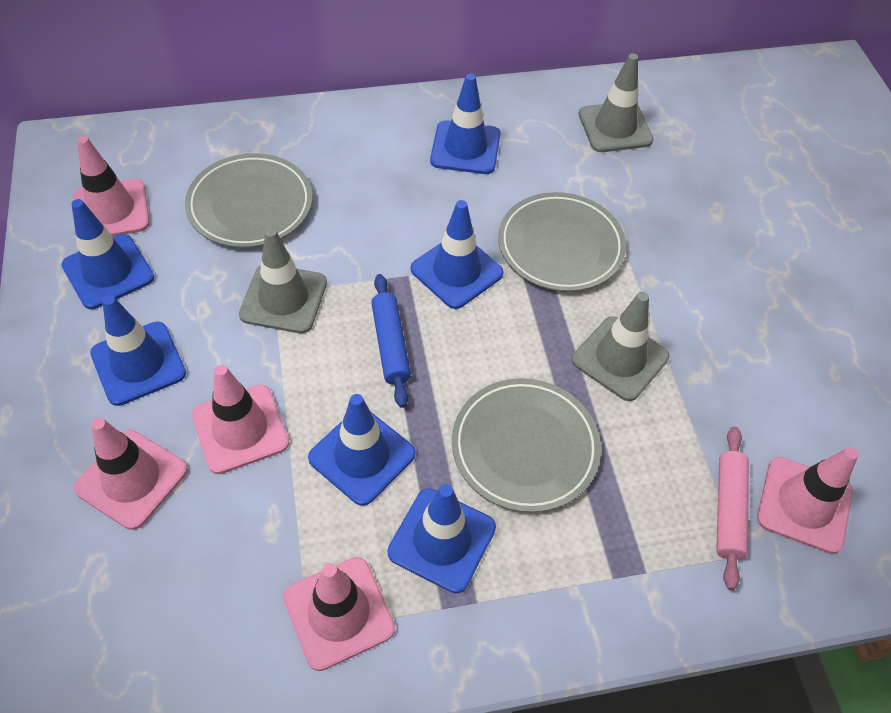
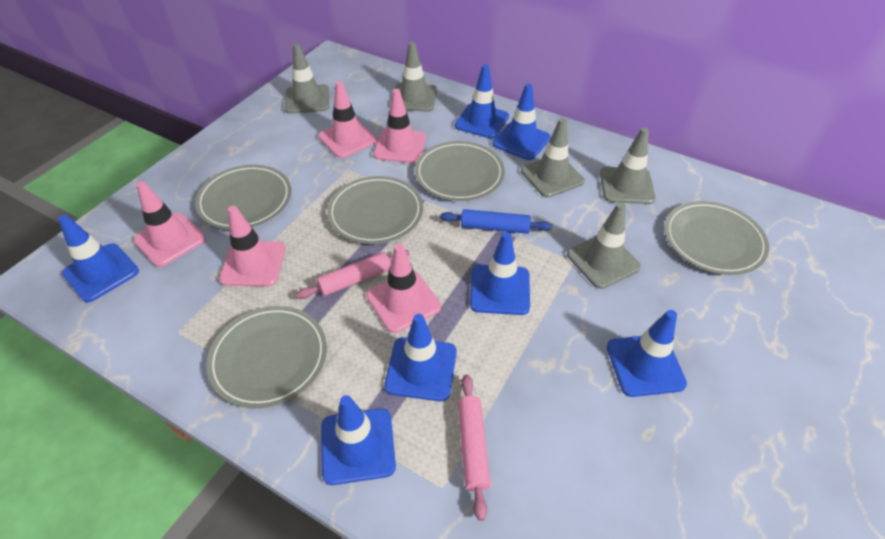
blue traffic cone: 6 -> 7
grey plate: 3 -> 5
grey traffic cone: 3 -> 5
pink rolling pin: 1 -> 2

